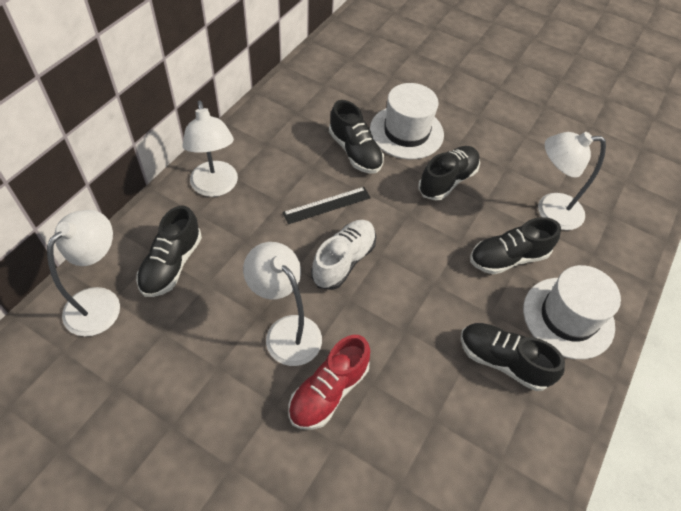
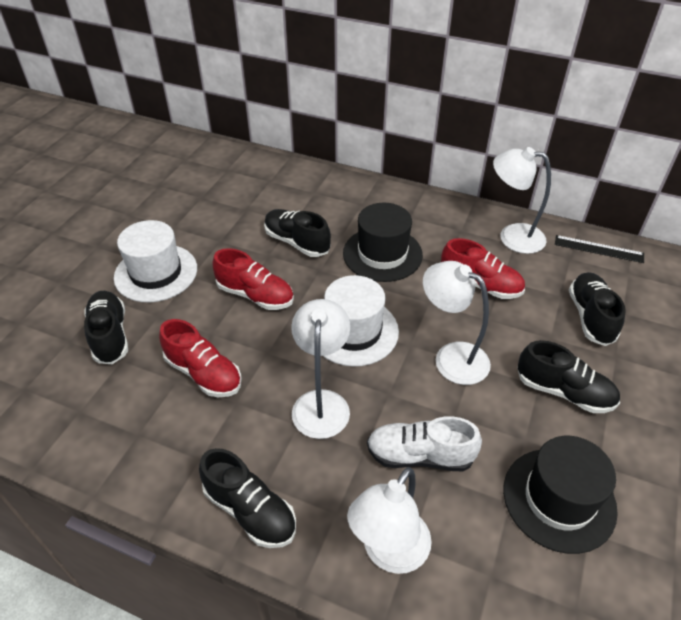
black hat: 0 -> 2
red shoe: 1 -> 3

